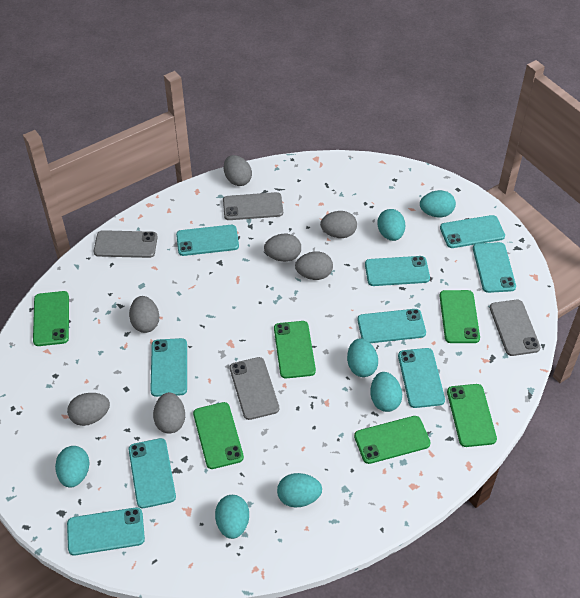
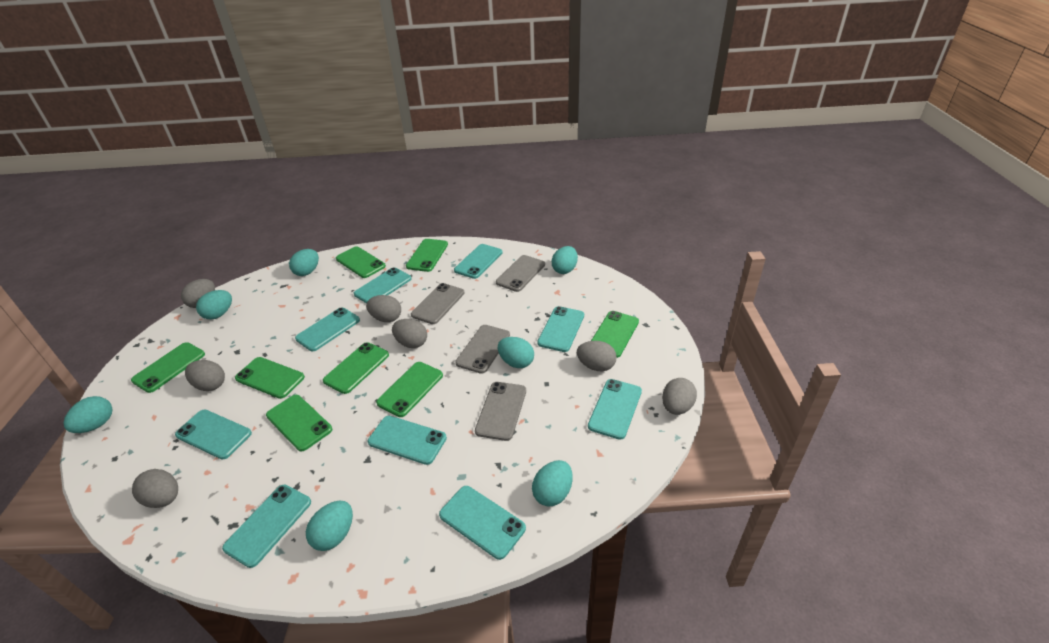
green phone: 6 -> 8

